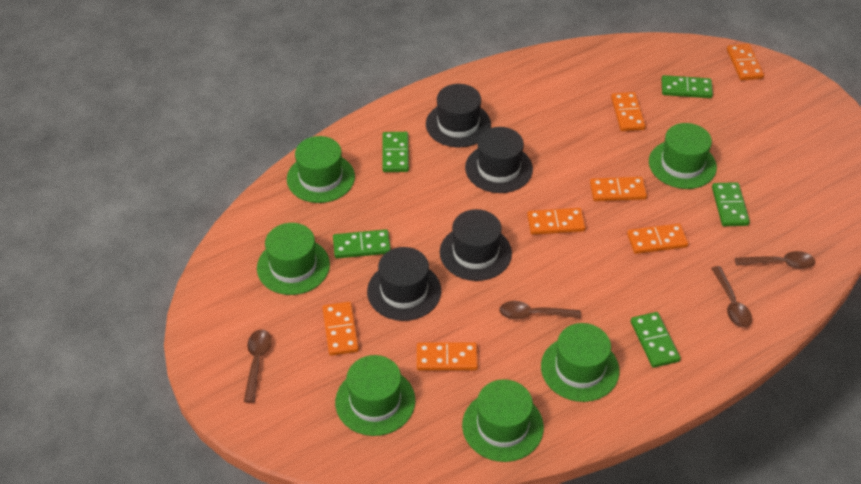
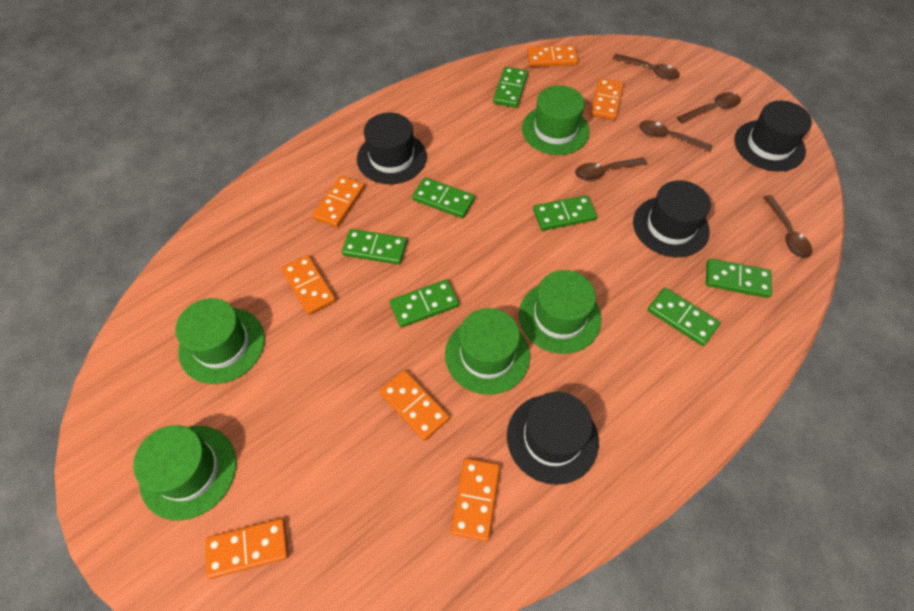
brown spoon: 4 -> 5
green domino: 5 -> 7
green hat: 6 -> 5

